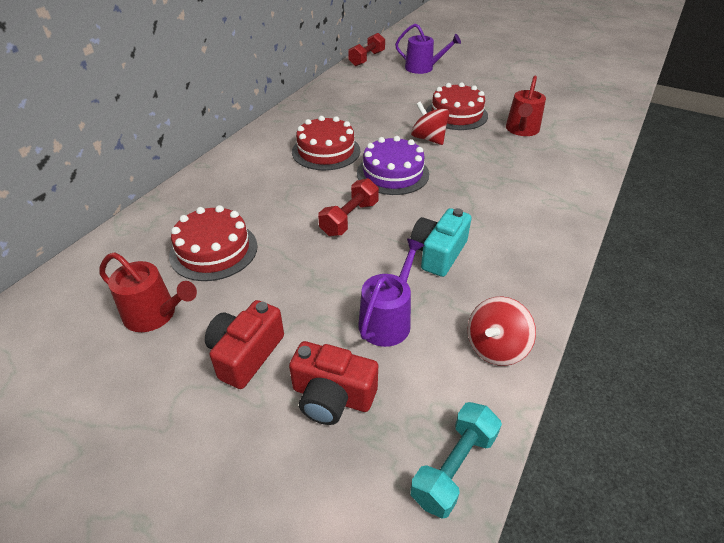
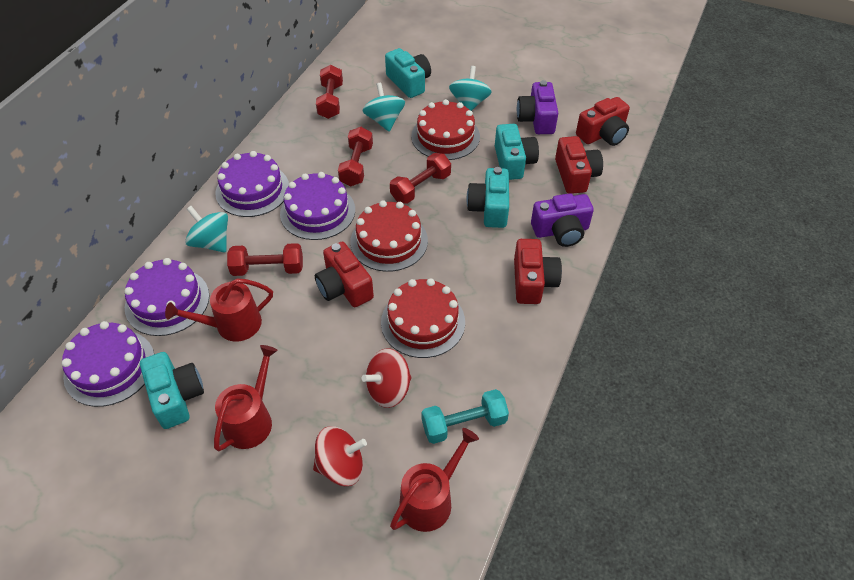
purple cake: 1 -> 4
purple camera: 0 -> 2
purple watering can: 2 -> 0
red camera: 2 -> 4
red dumbbell: 2 -> 4
red watering can: 2 -> 3
turquoise camera: 1 -> 4
turquoise spinning top: 0 -> 3

